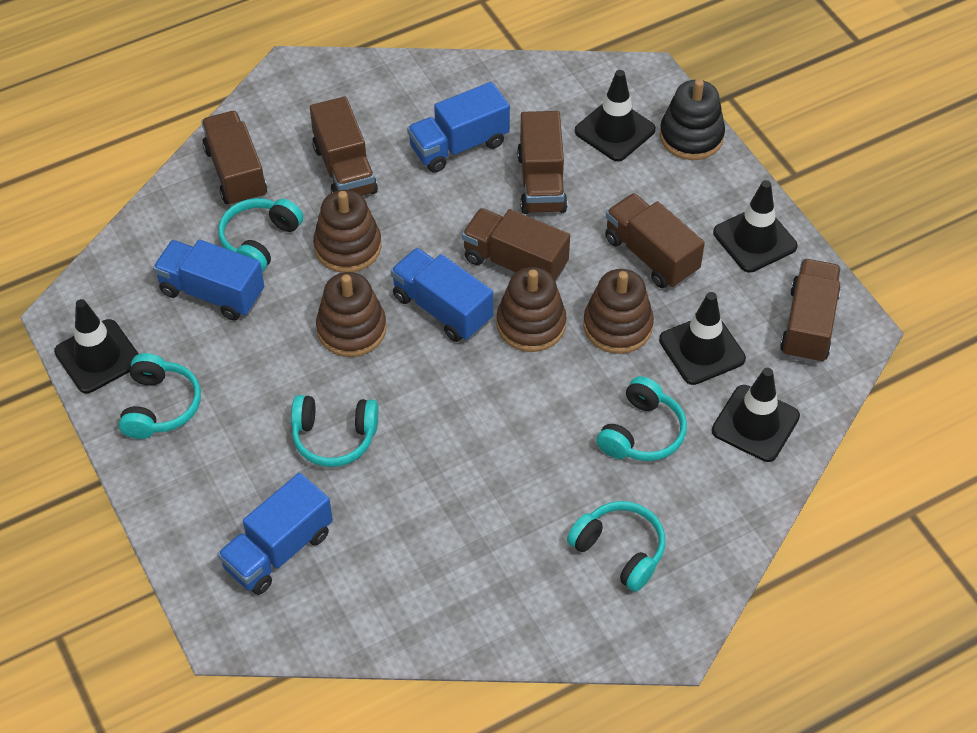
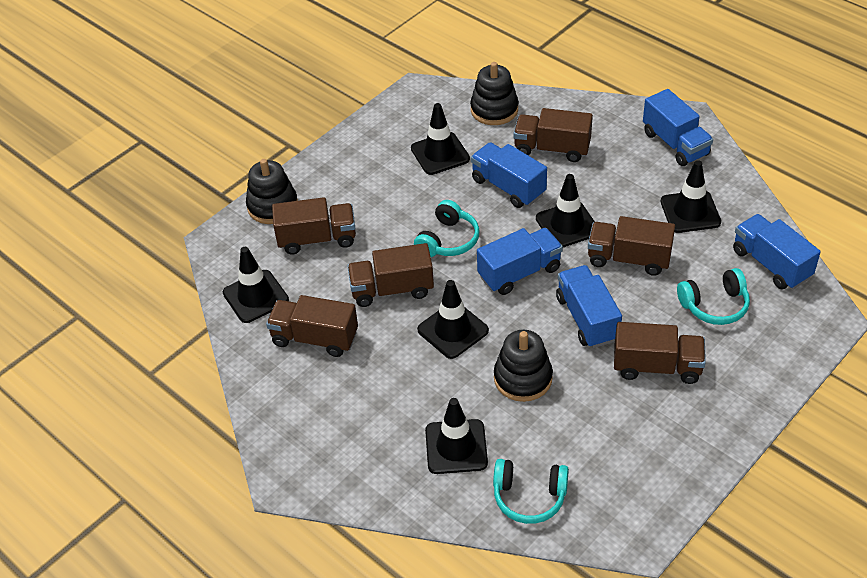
black stacking toy: 1 -> 3
black traffic cone: 5 -> 6
blue truck: 4 -> 5
brown stacking toy: 4 -> 0
turquoise headphones: 5 -> 3

